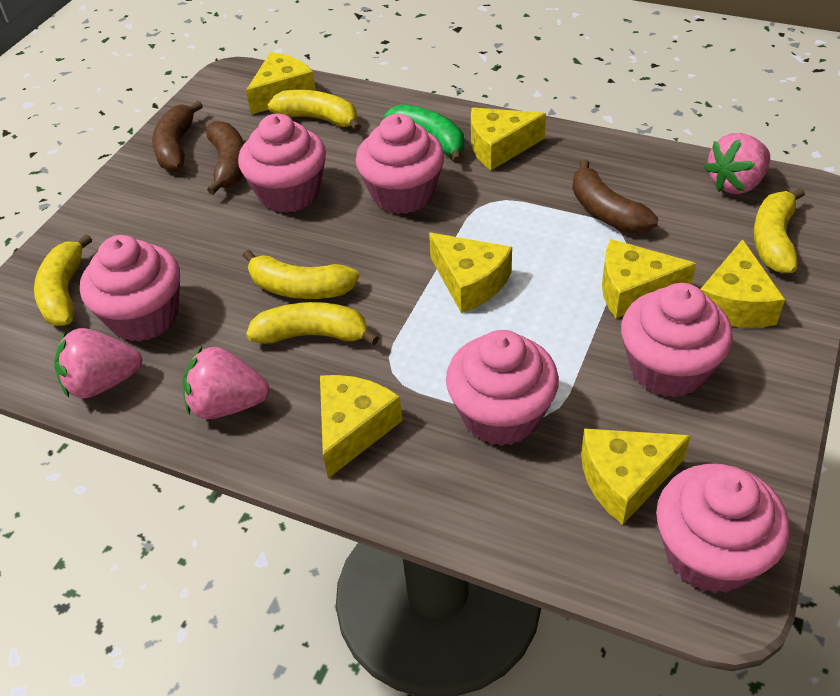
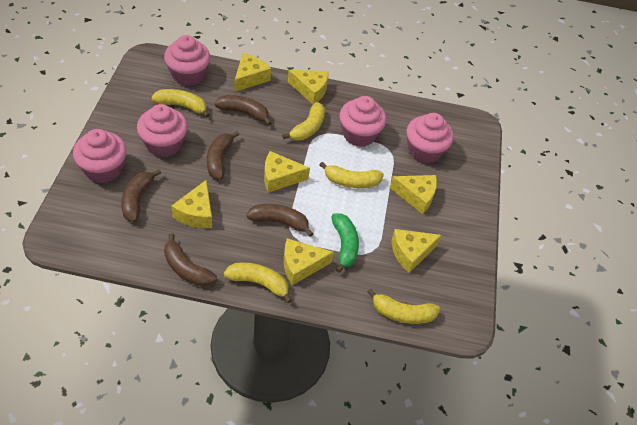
brown banana: 3 -> 5
pink cupcake: 6 -> 5
pink strawberry: 3 -> 0

